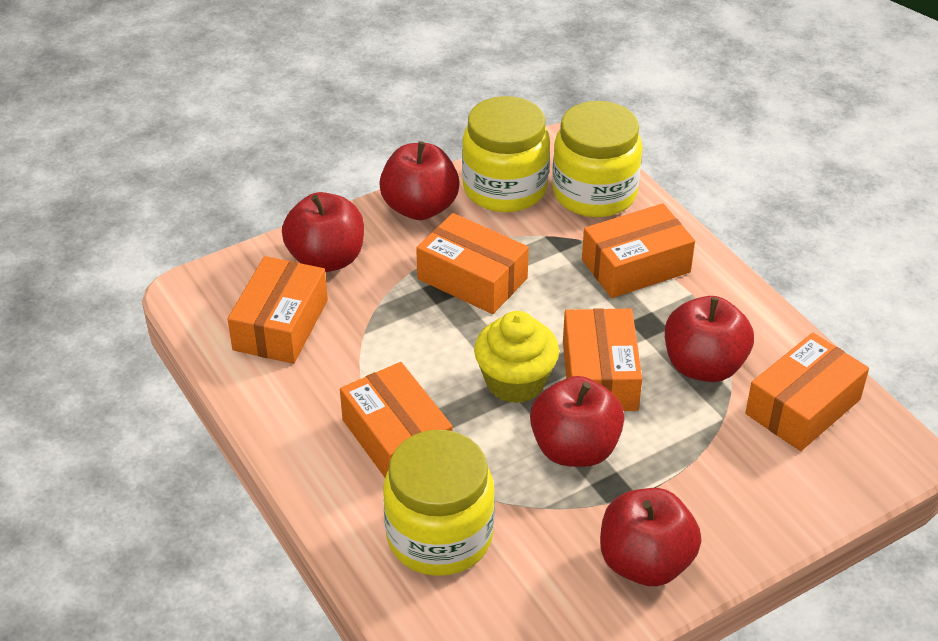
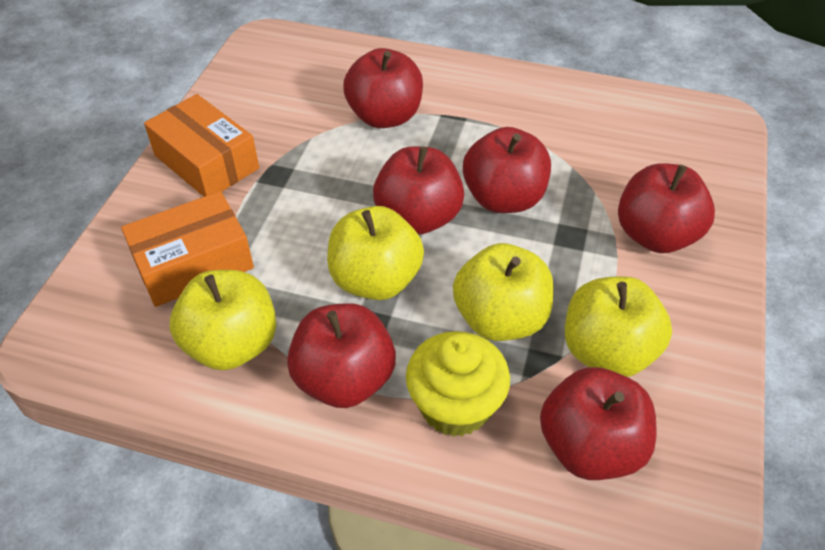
orange box: 6 -> 2
red apple: 5 -> 6
yellow apple: 0 -> 4
yellow jar: 3 -> 0

